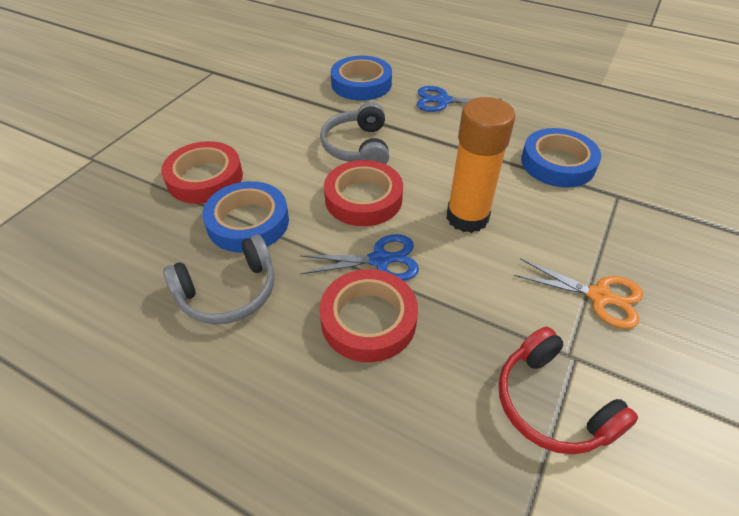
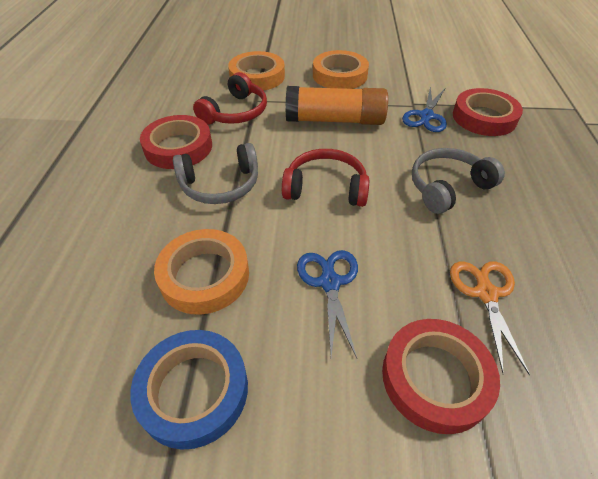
blue tape: 3 -> 1
orange tape: 0 -> 3
red headphones: 1 -> 2

